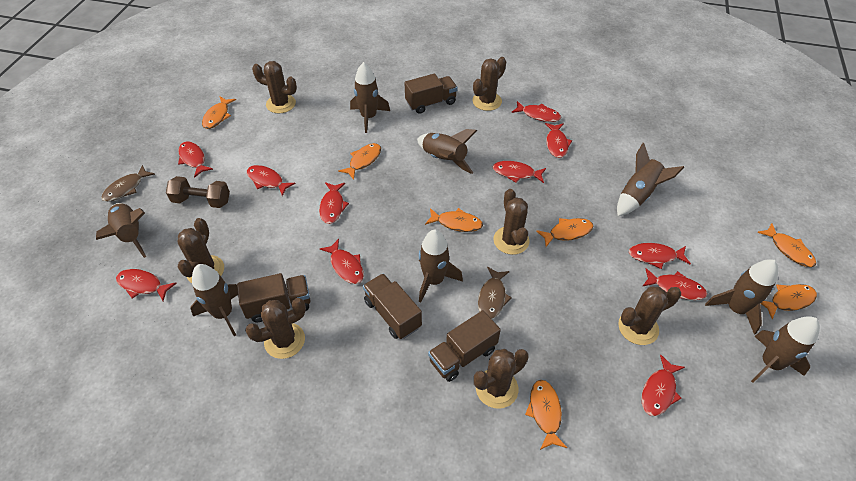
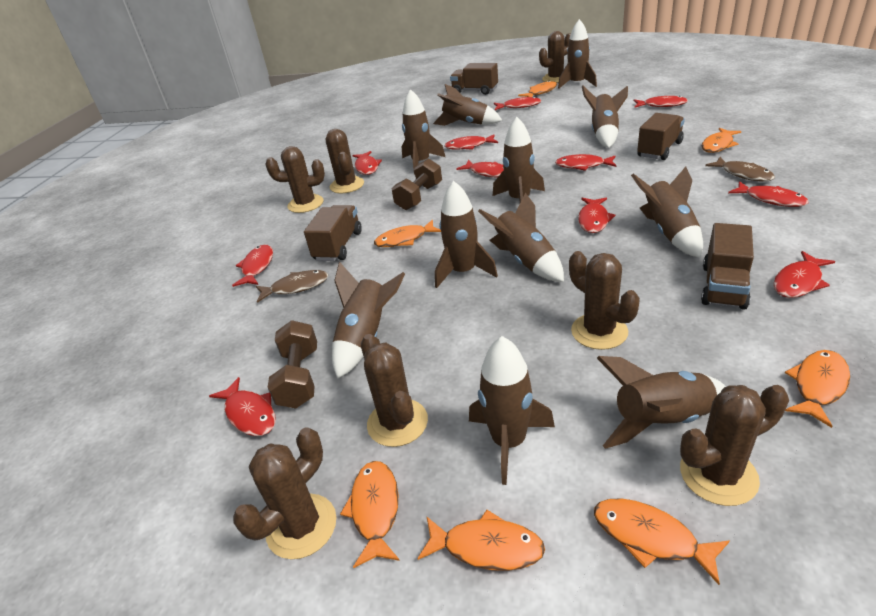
brown dumbbell: 1 -> 2
brown rocket: 8 -> 11

